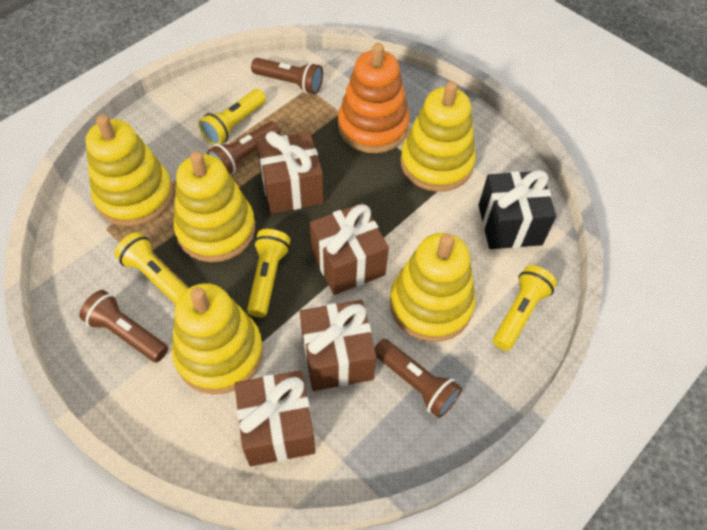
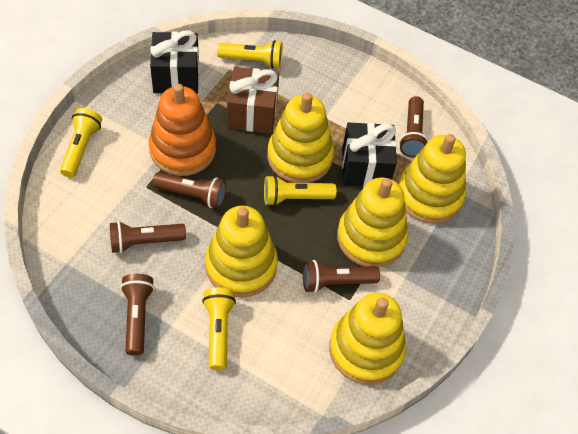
black gift: 1 -> 2
brown flashlight: 4 -> 5
brown gift: 4 -> 1

